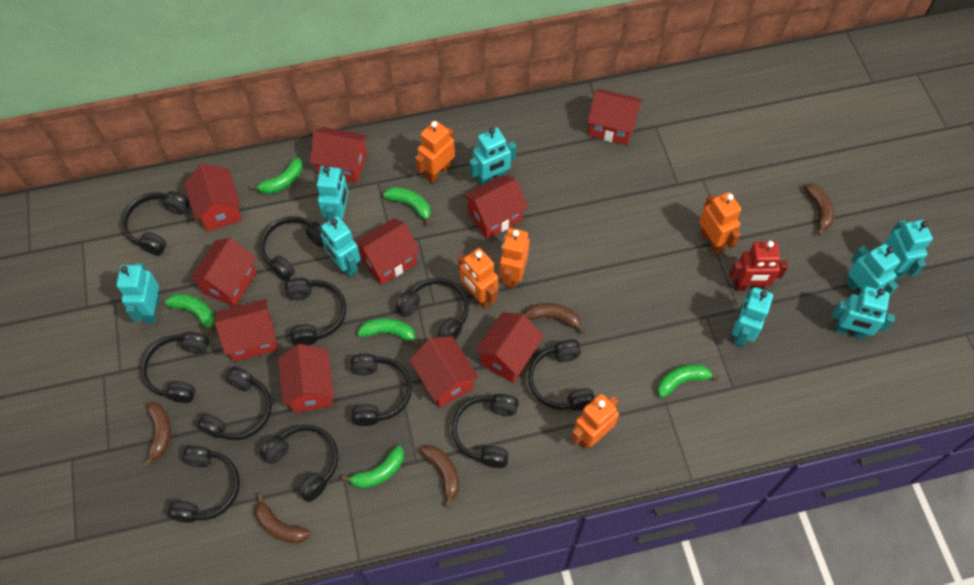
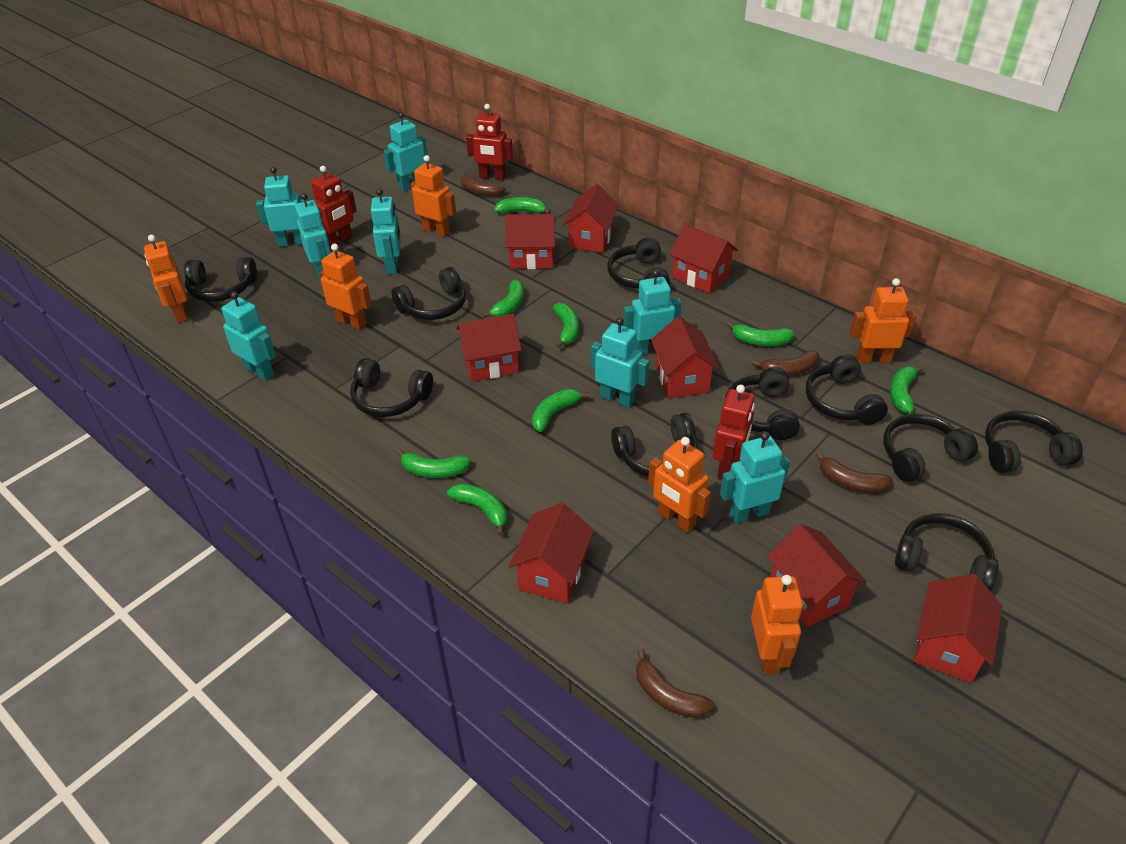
black headphones: 11 -> 10
brown banana: 5 -> 4
green banana: 6 -> 8
orange robot: 5 -> 6
red house: 10 -> 8
red robot: 1 -> 3

